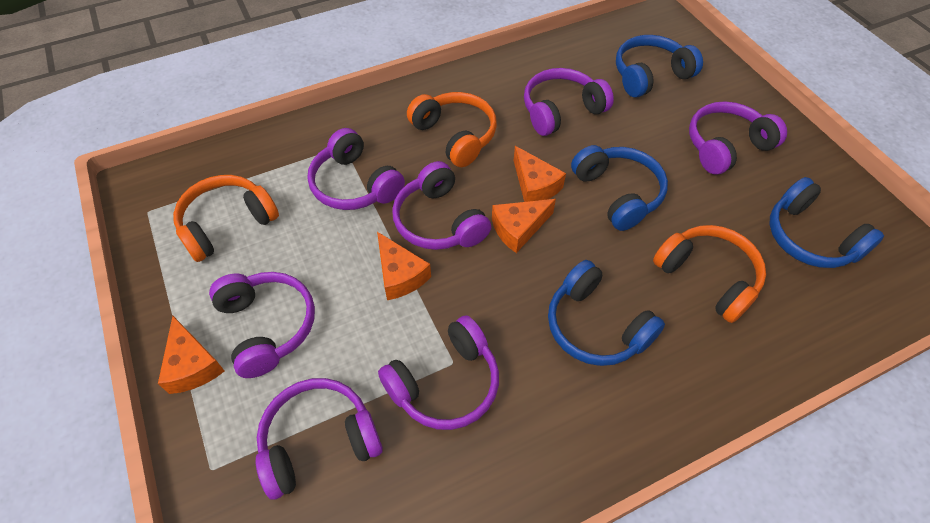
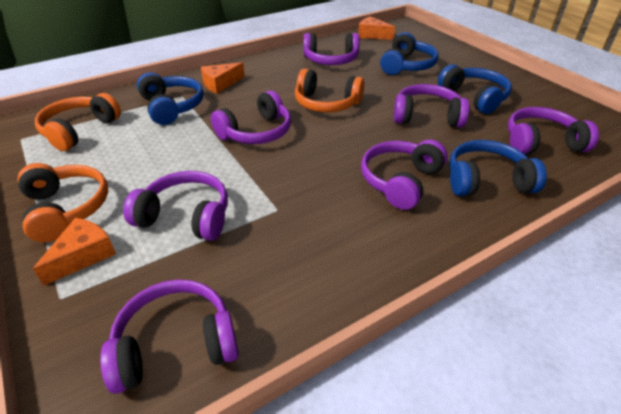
orange cheese: 4 -> 3

